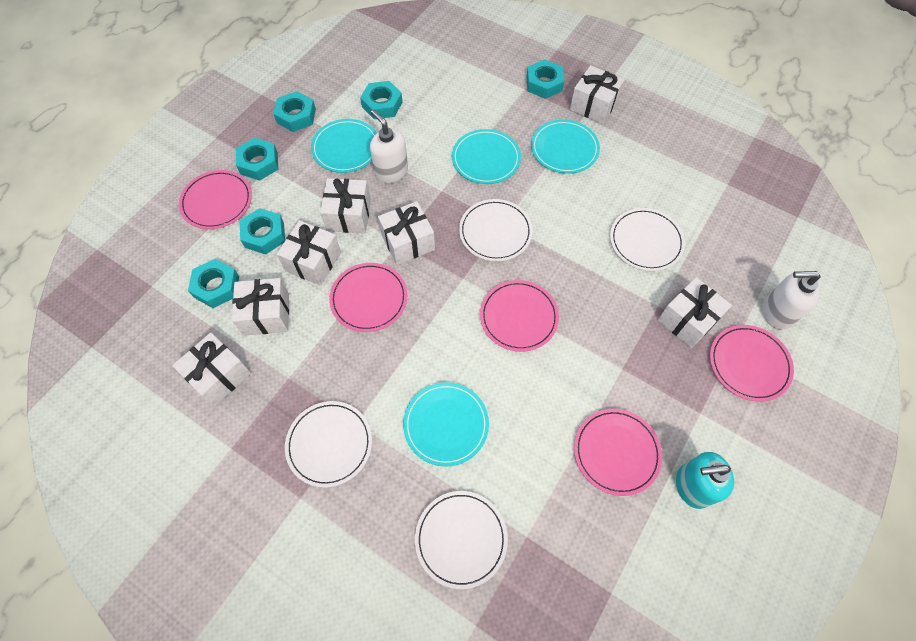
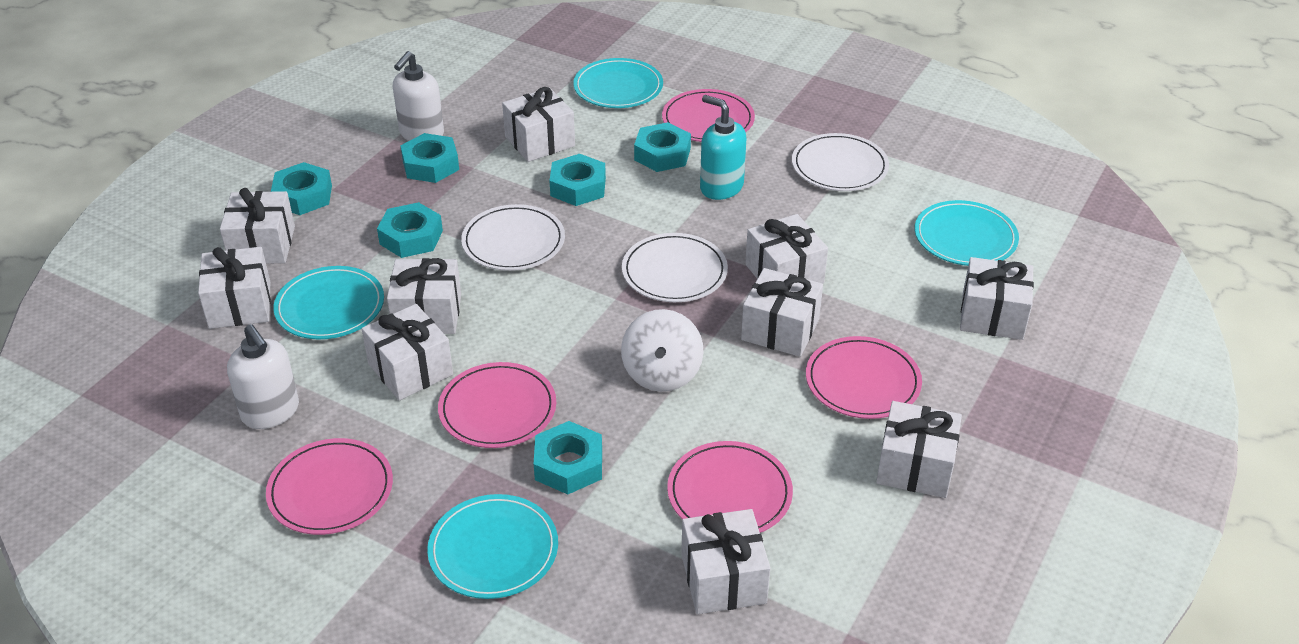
white gift: 7 -> 10
white plate: 4 -> 3
white spinning top: 0 -> 1

